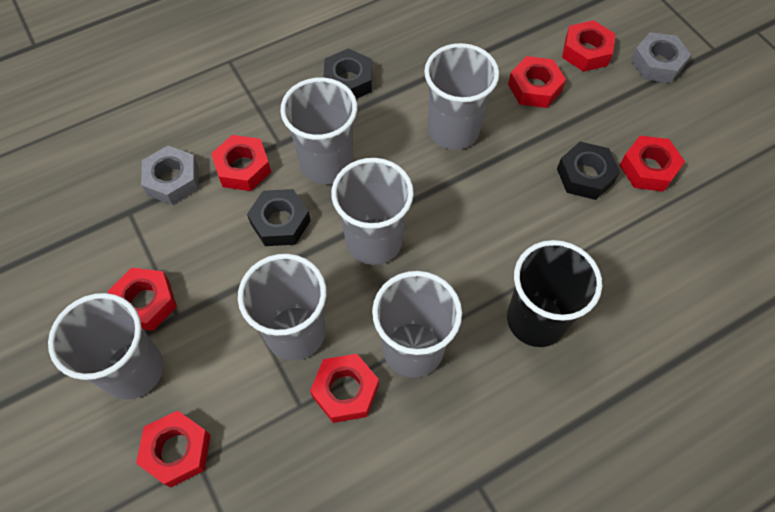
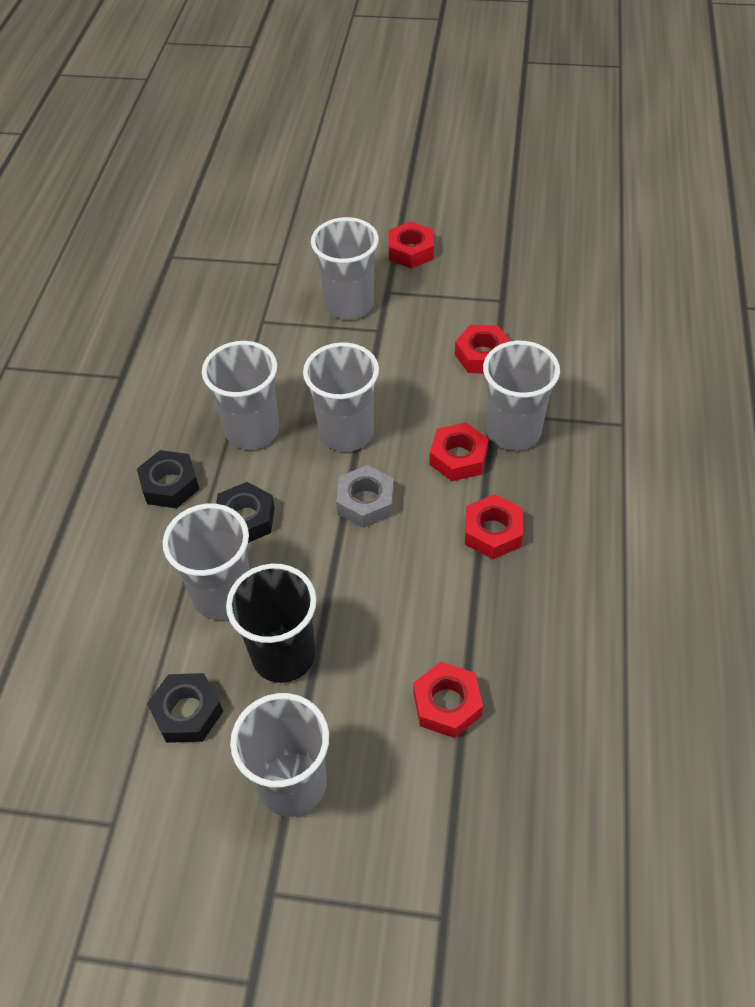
grey nut: 2 -> 1
red nut: 7 -> 5

